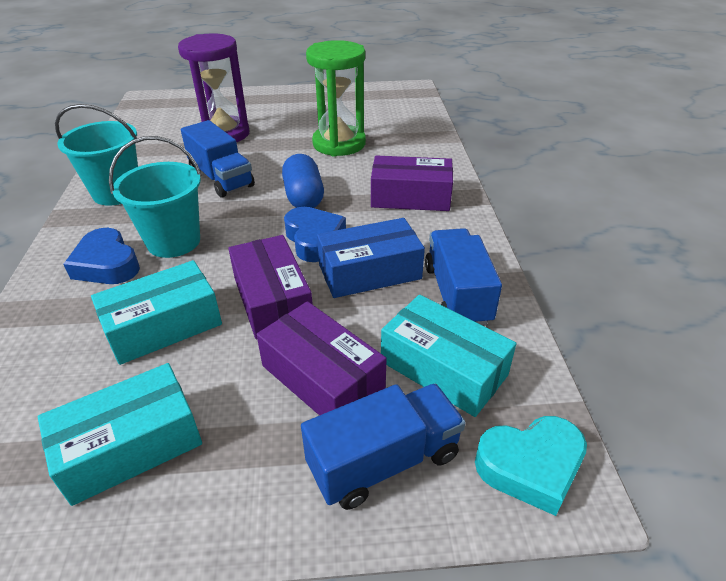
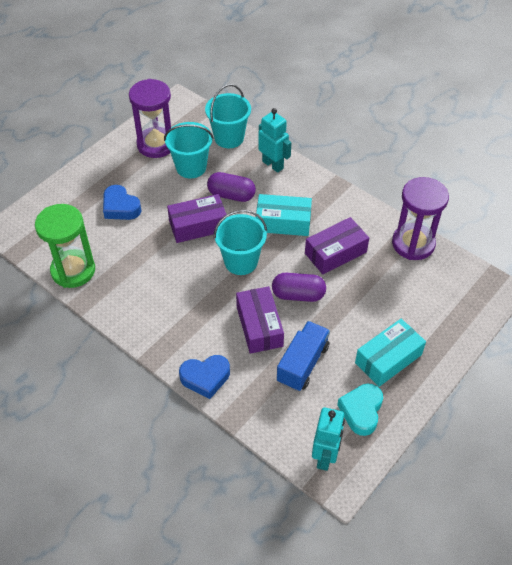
blue box: 1 -> 0
blue capsule: 1 -> 0
blue truck: 3 -> 1
purple capsule: 0 -> 2
purple hourglass: 1 -> 2
turquoise box: 3 -> 2
turquoise bucket: 2 -> 3
turquoise robot: 0 -> 2

